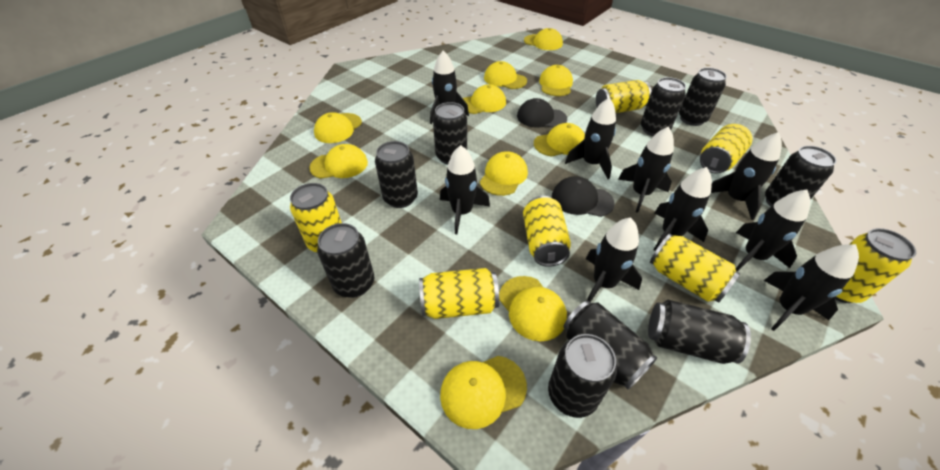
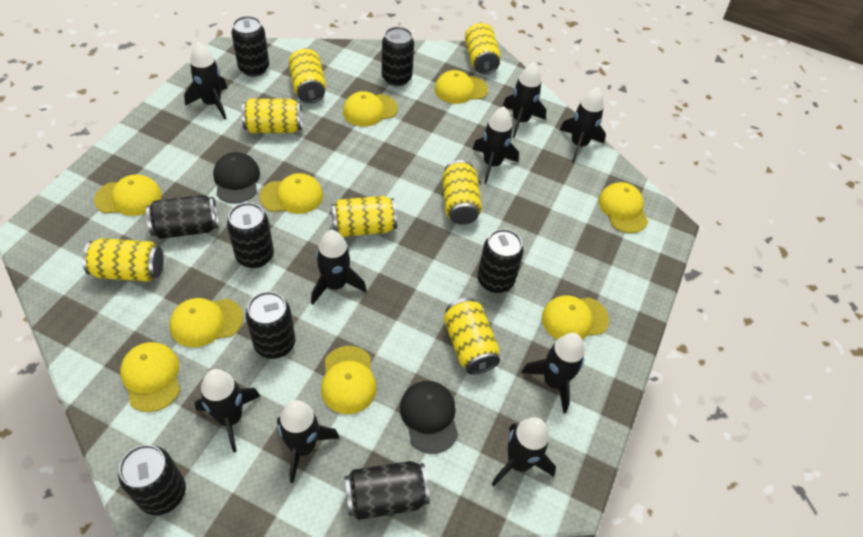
black can: 9 -> 8
yellow cap: 10 -> 9

